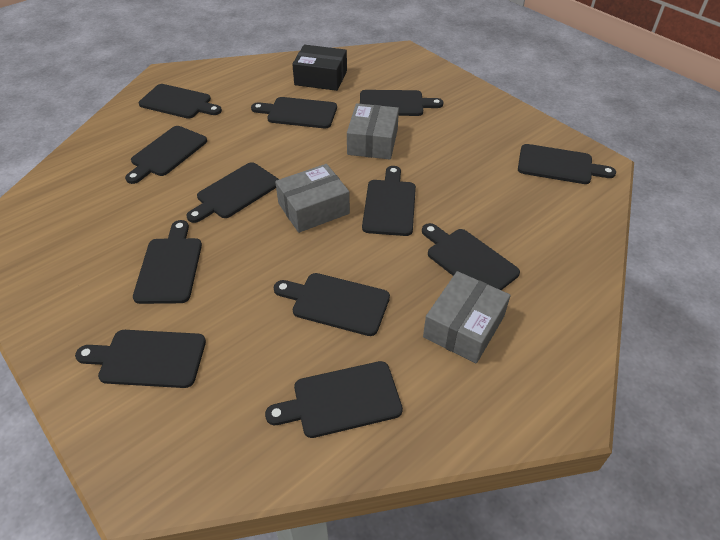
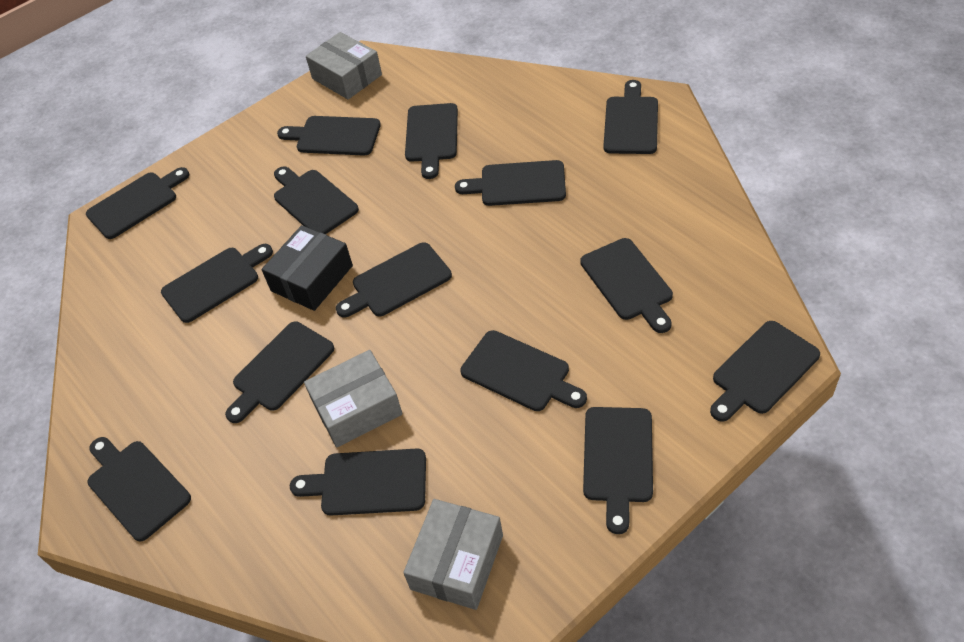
black cutting board: 12 -> 15

